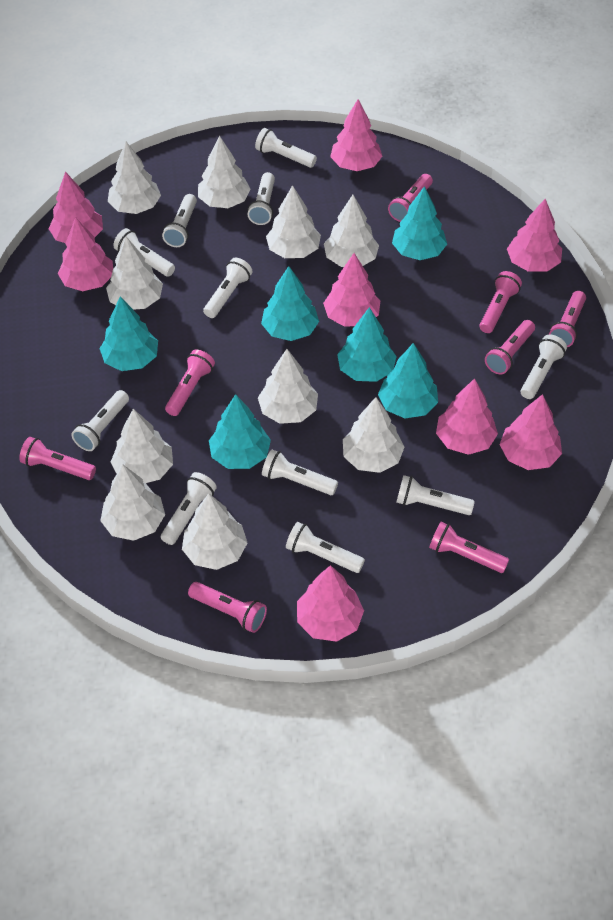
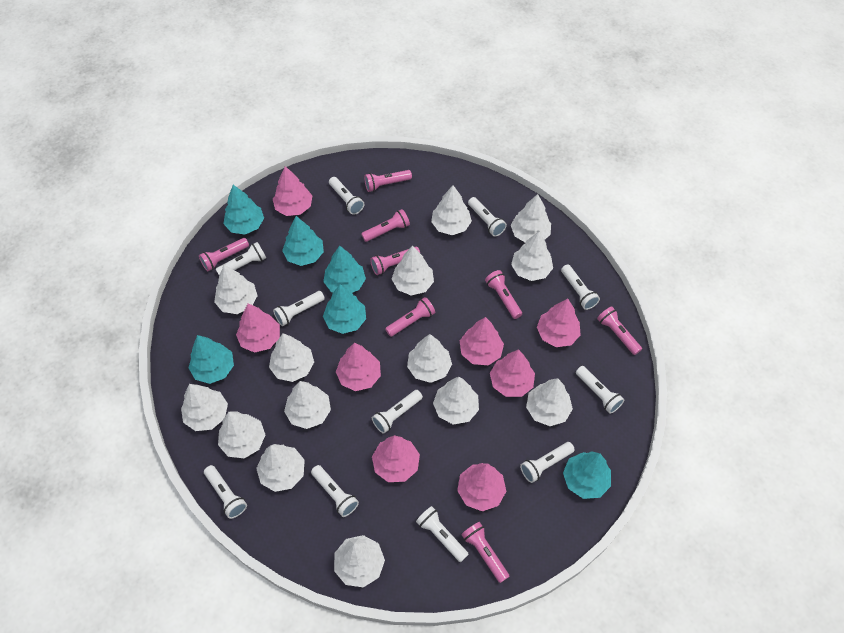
white tree: 10 -> 14

